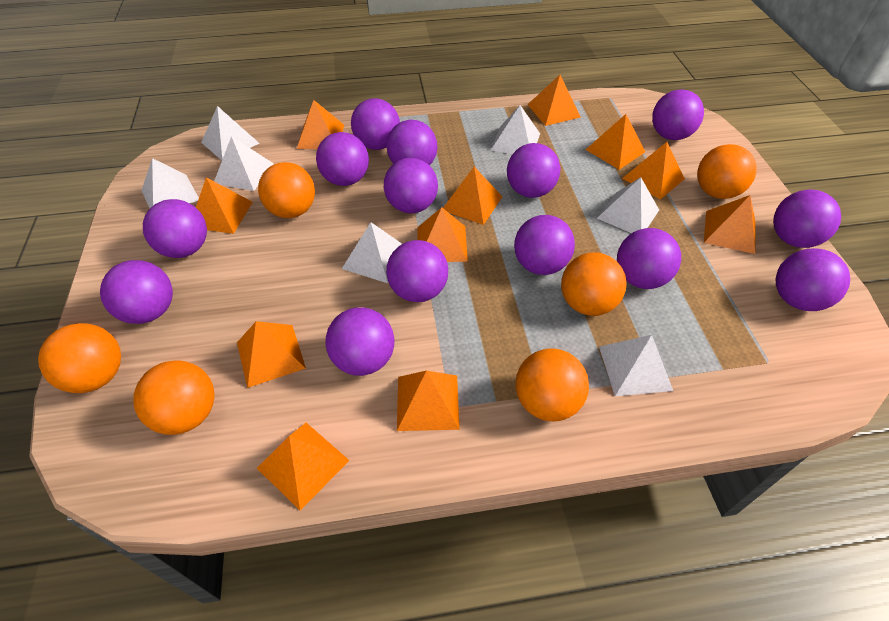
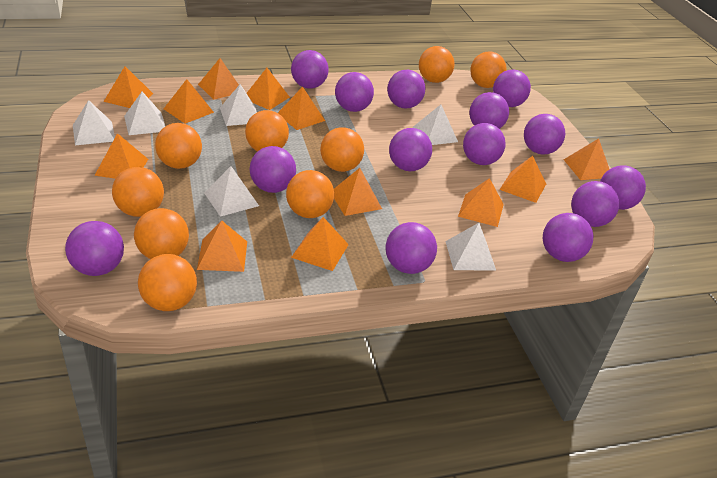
orange ball: 6 -> 9
orange pyramid: 11 -> 12
white pyramid: 7 -> 6

